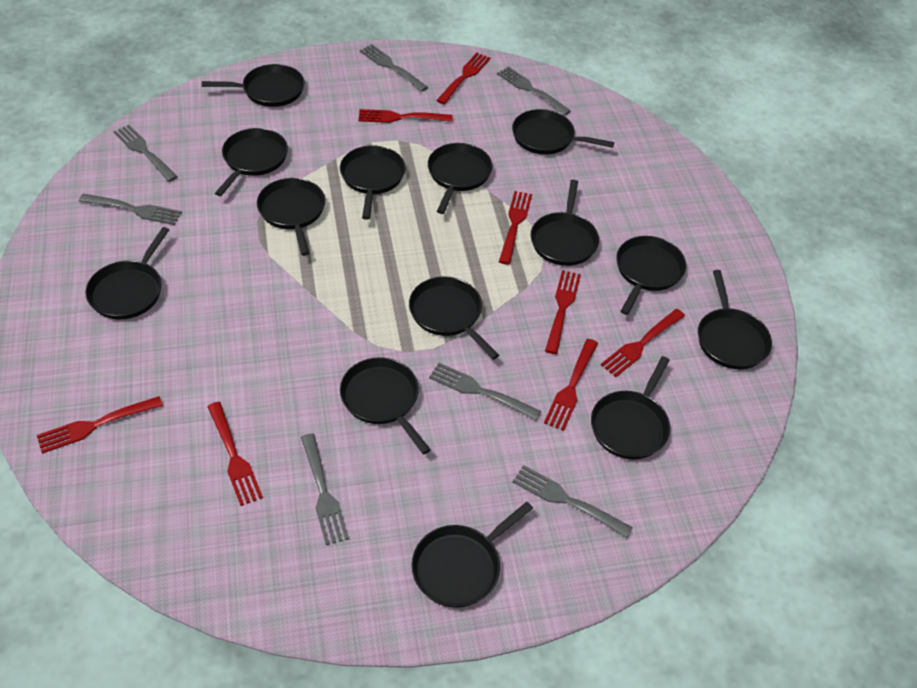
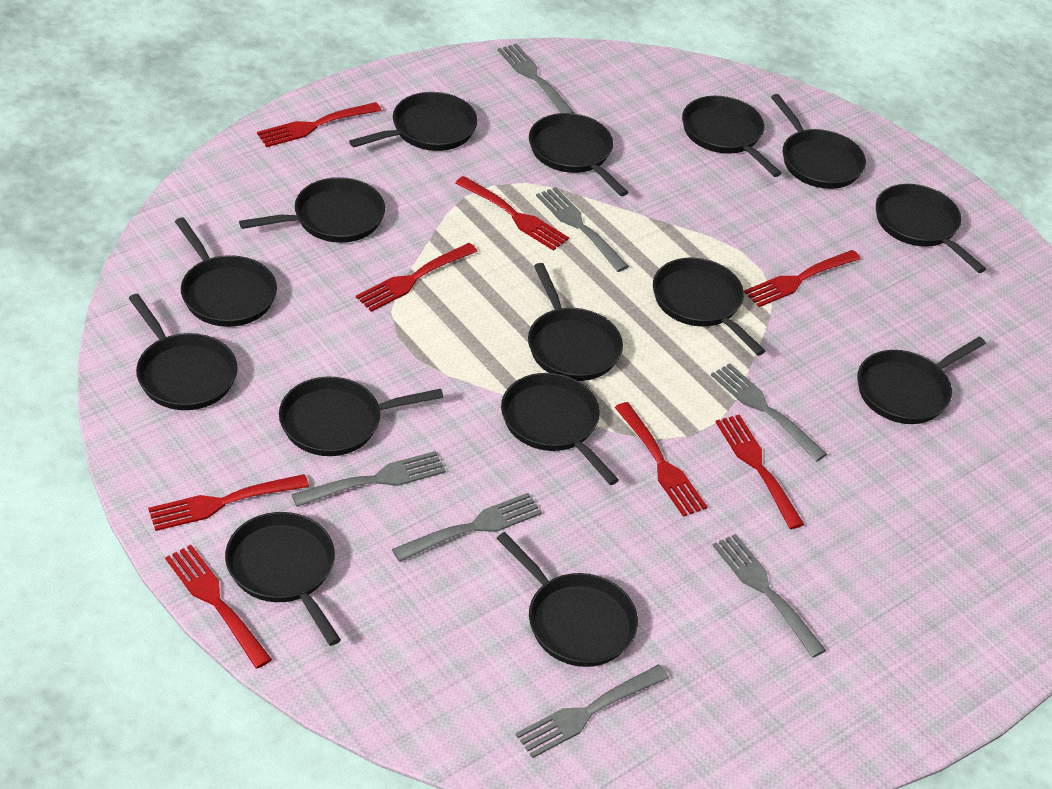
black pan: 14 -> 15

